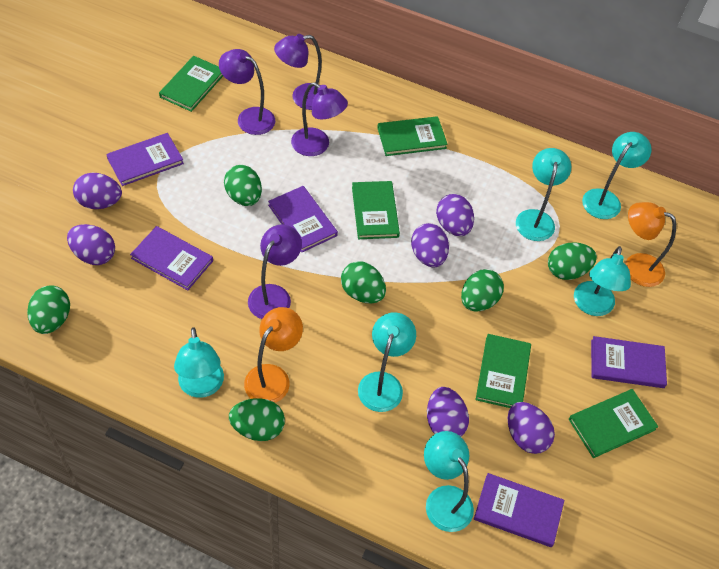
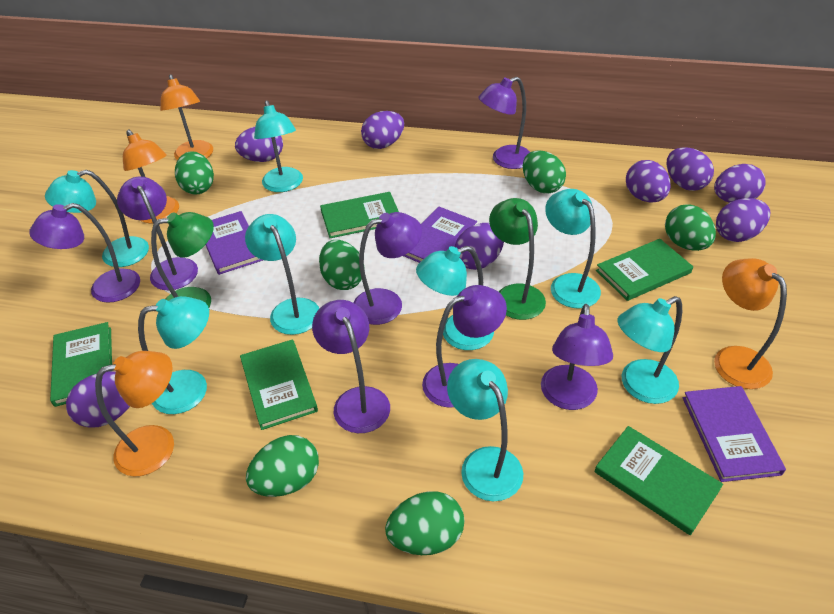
green lamp: 0 -> 2
orange lamp: 2 -> 4
purple book: 5 -> 3
purple egg: 6 -> 8
purple lamp: 4 -> 7
turquoise lamp: 6 -> 8

